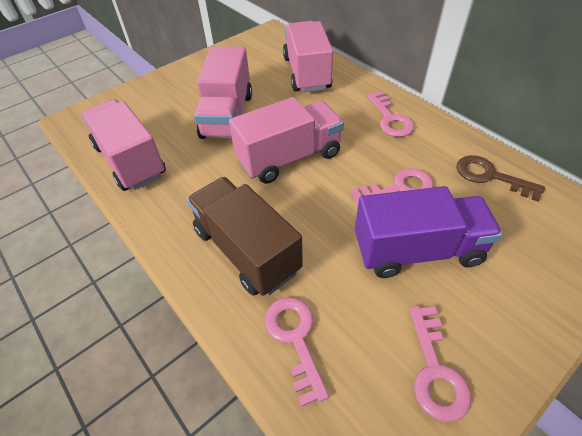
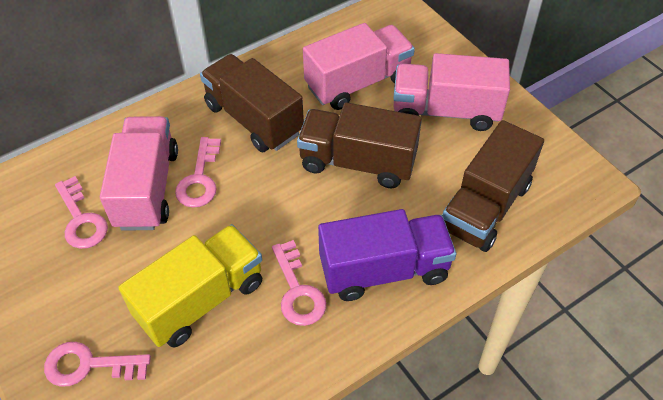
brown key: 1 -> 0
brown truck: 1 -> 3
pink truck: 4 -> 3
yellow truck: 0 -> 1

